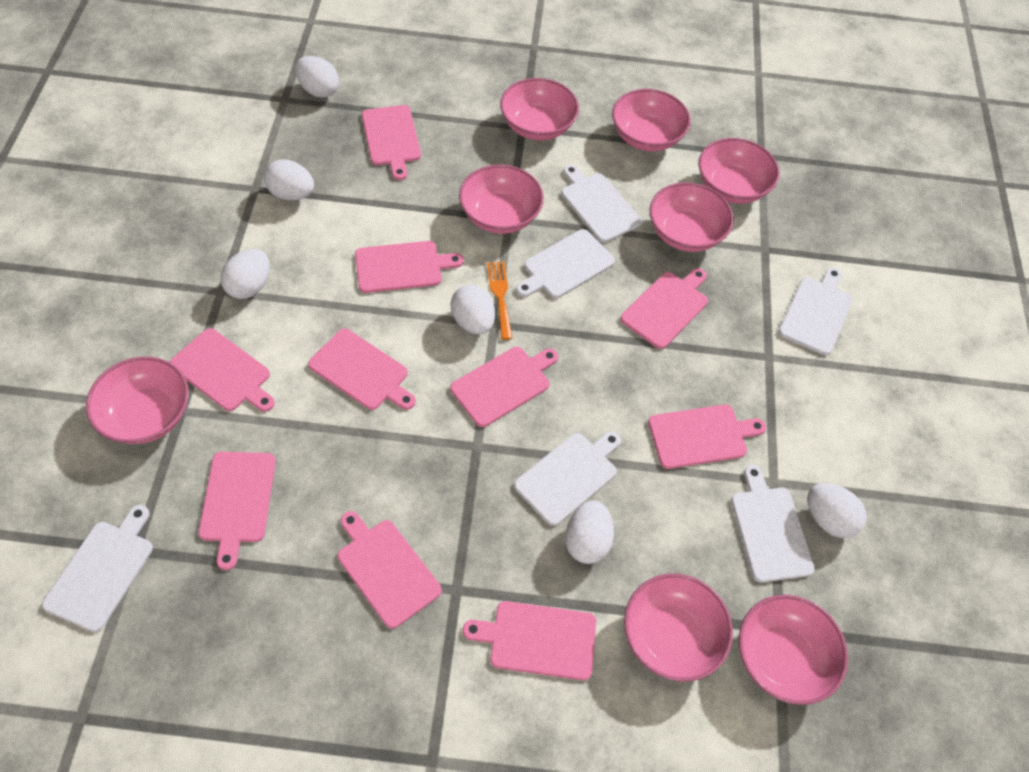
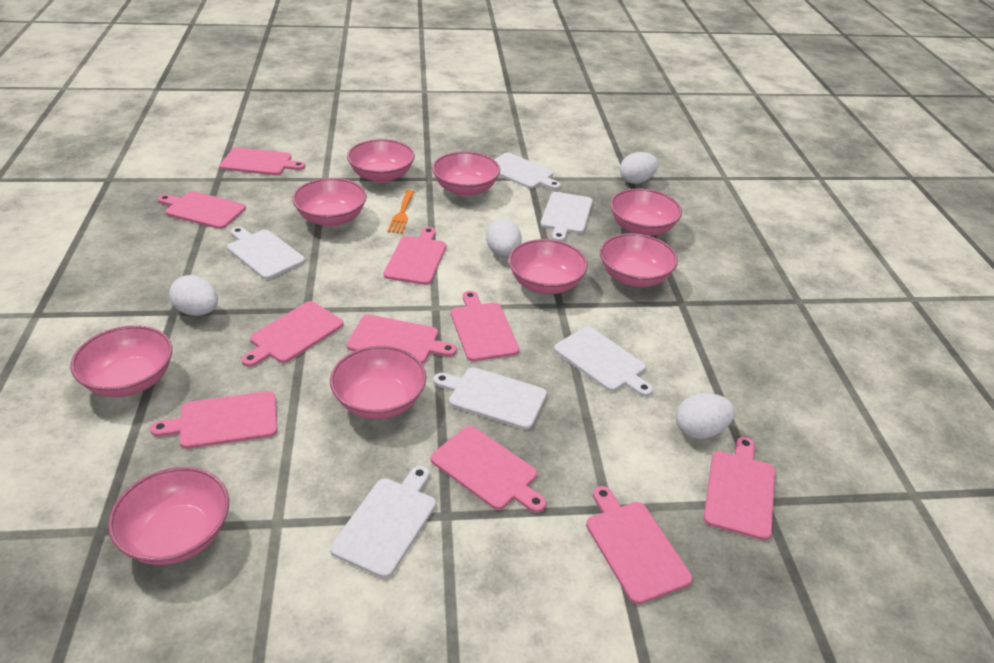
pink bowl: 8 -> 9
white egg: 6 -> 4

